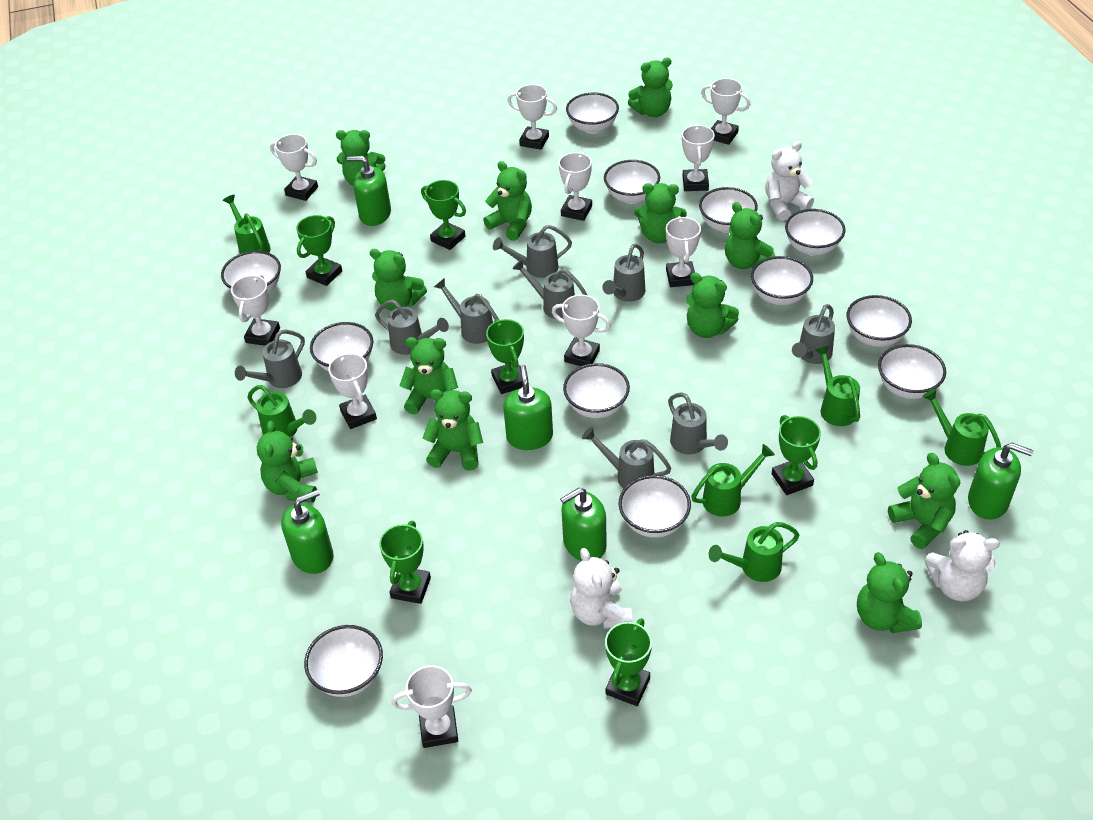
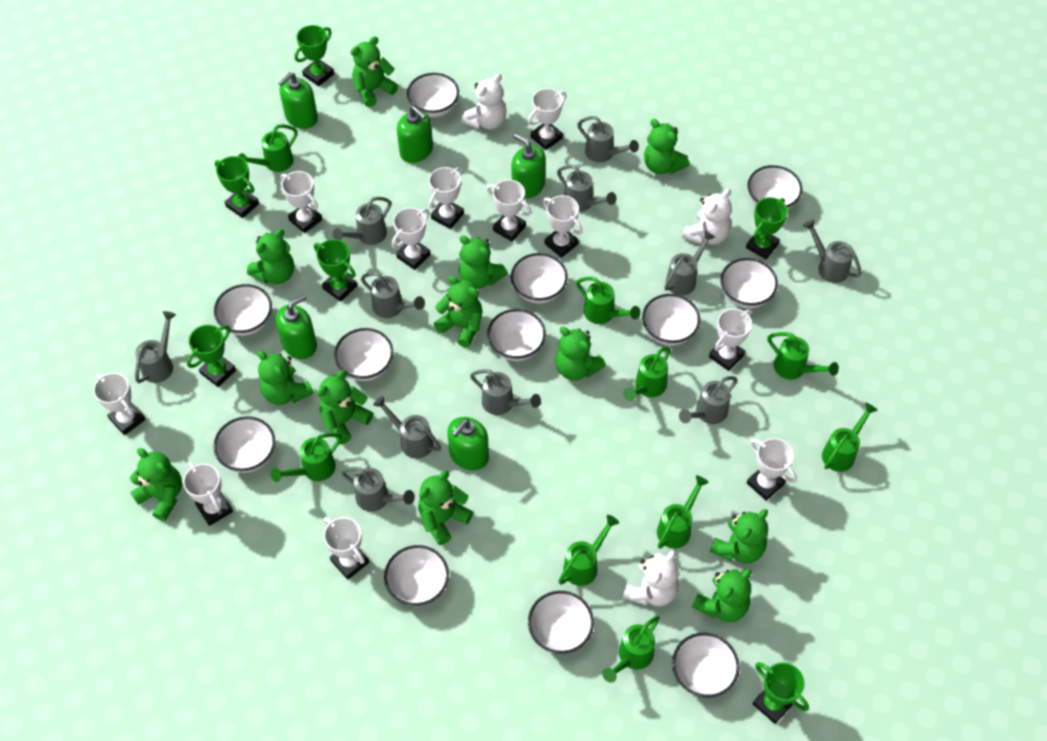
green watering can: 6 -> 9
grey watering can: 9 -> 11
white trophy: 10 -> 11

